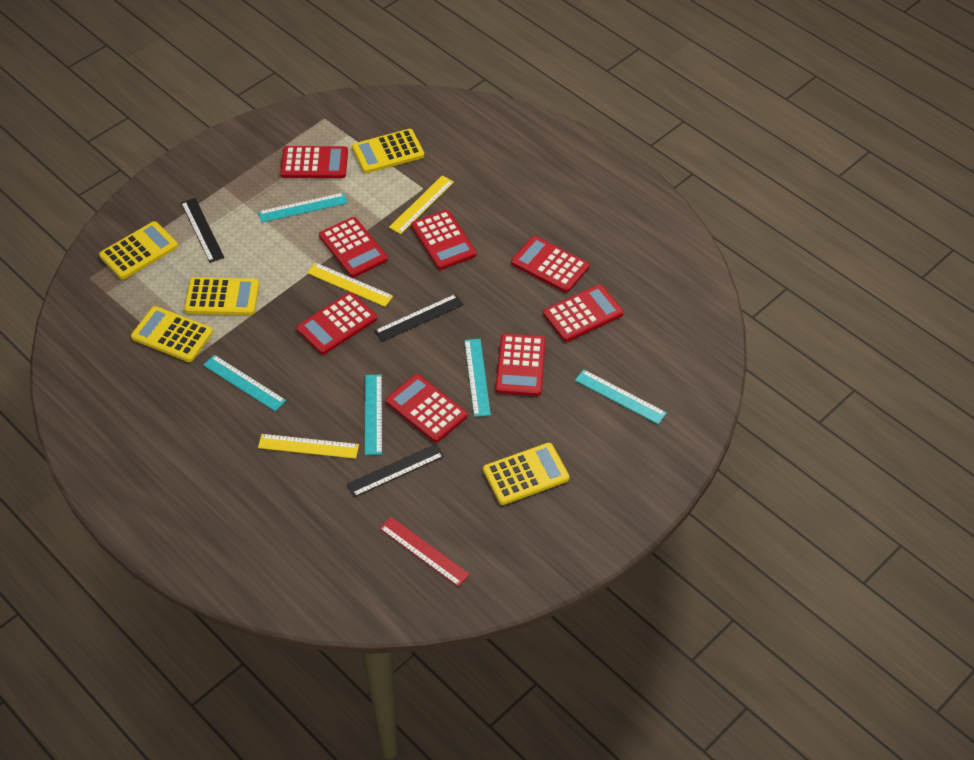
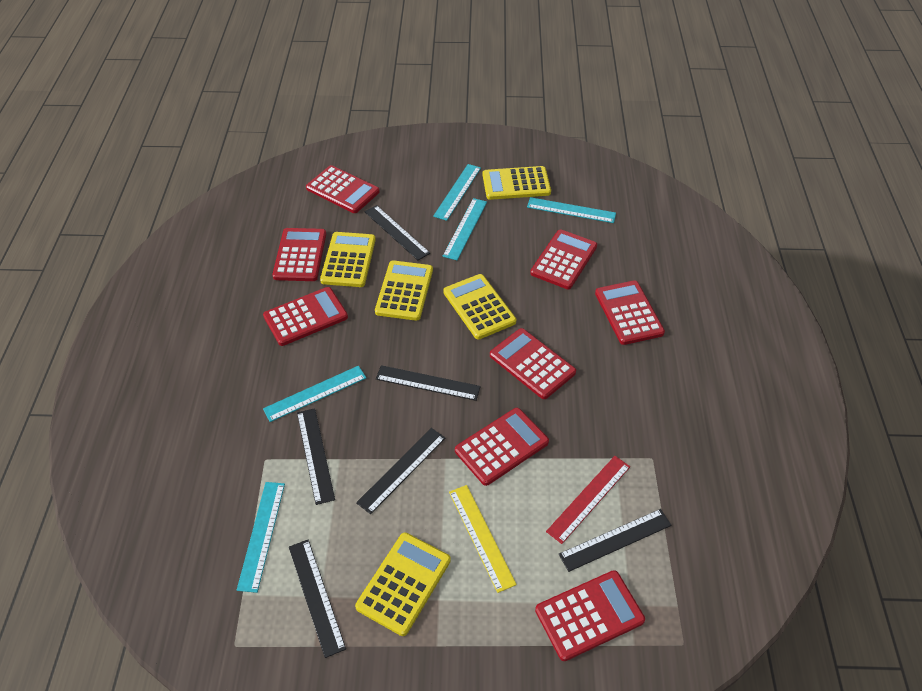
black ruler: 3 -> 6
yellow ruler: 3 -> 1

